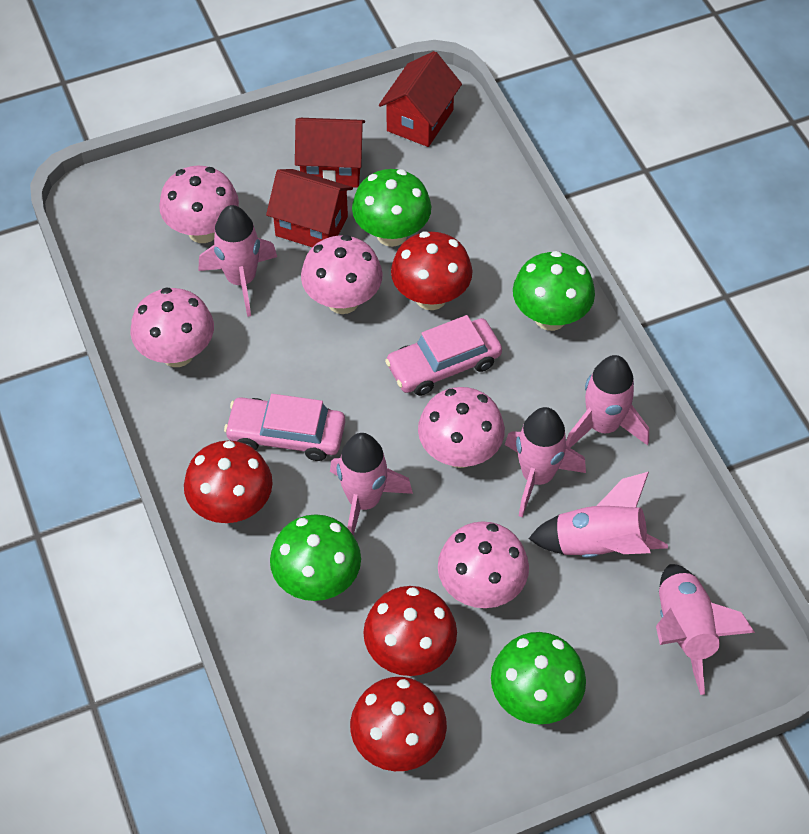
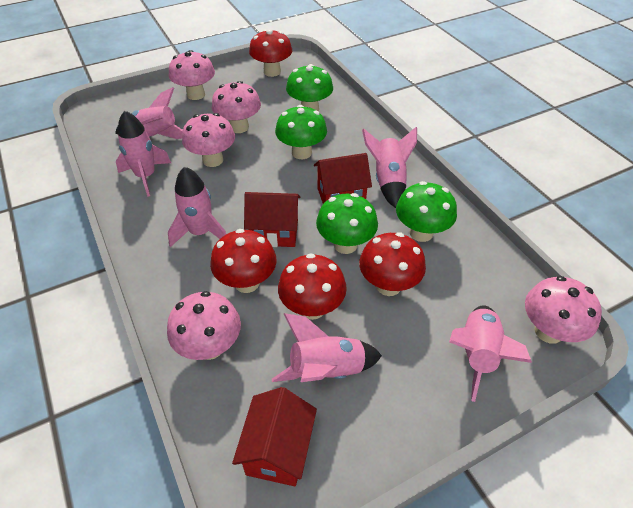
pink car: 2 -> 0

